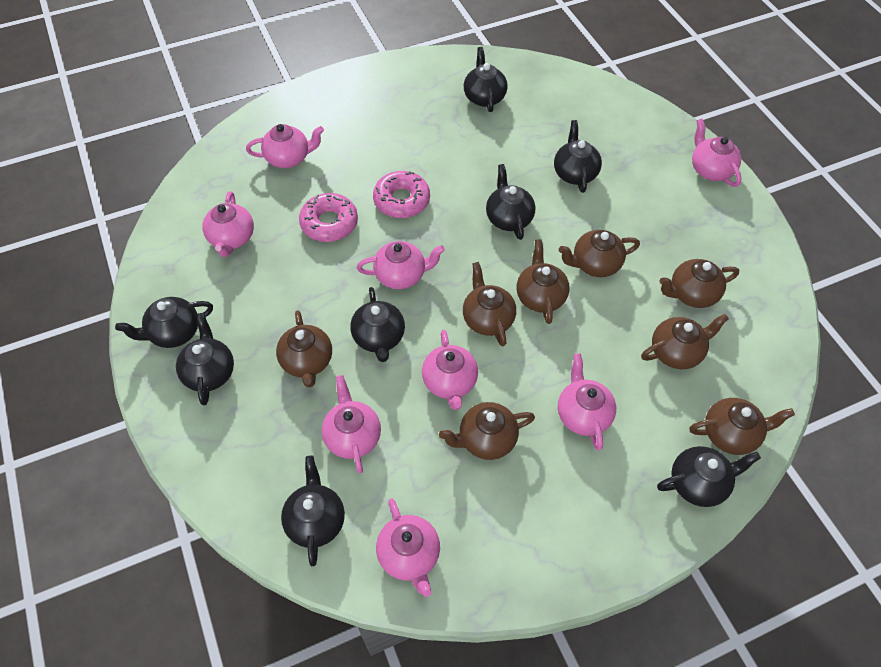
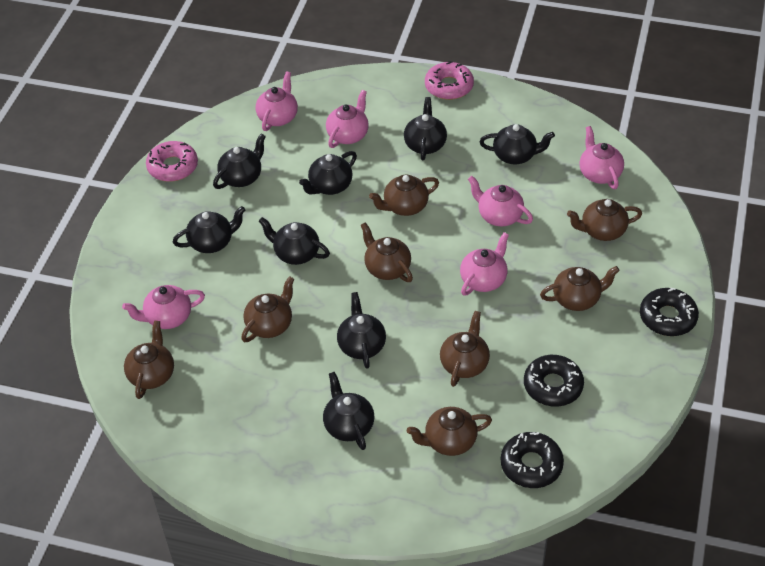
black donut: 0 -> 3
pink teapot: 8 -> 6

